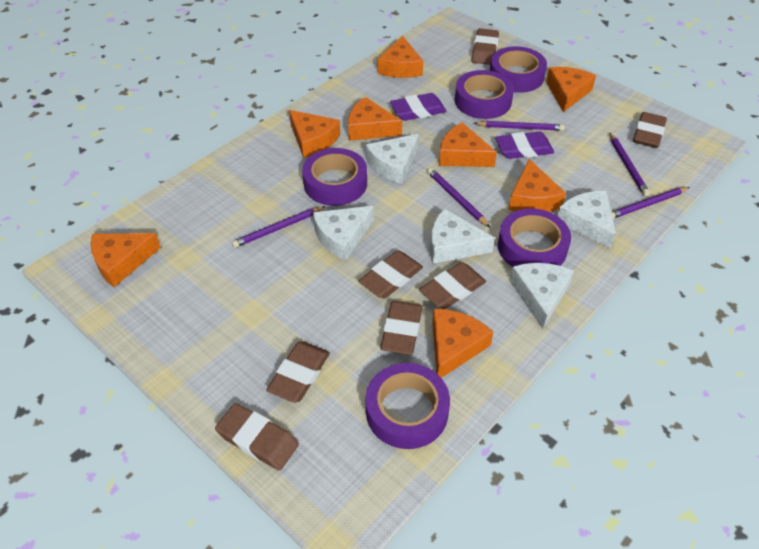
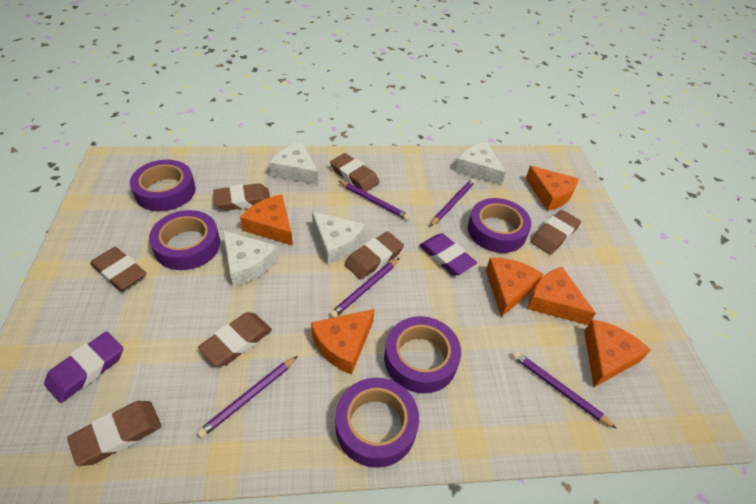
orange cheese: 8 -> 6
white cheese: 5 -> 4

